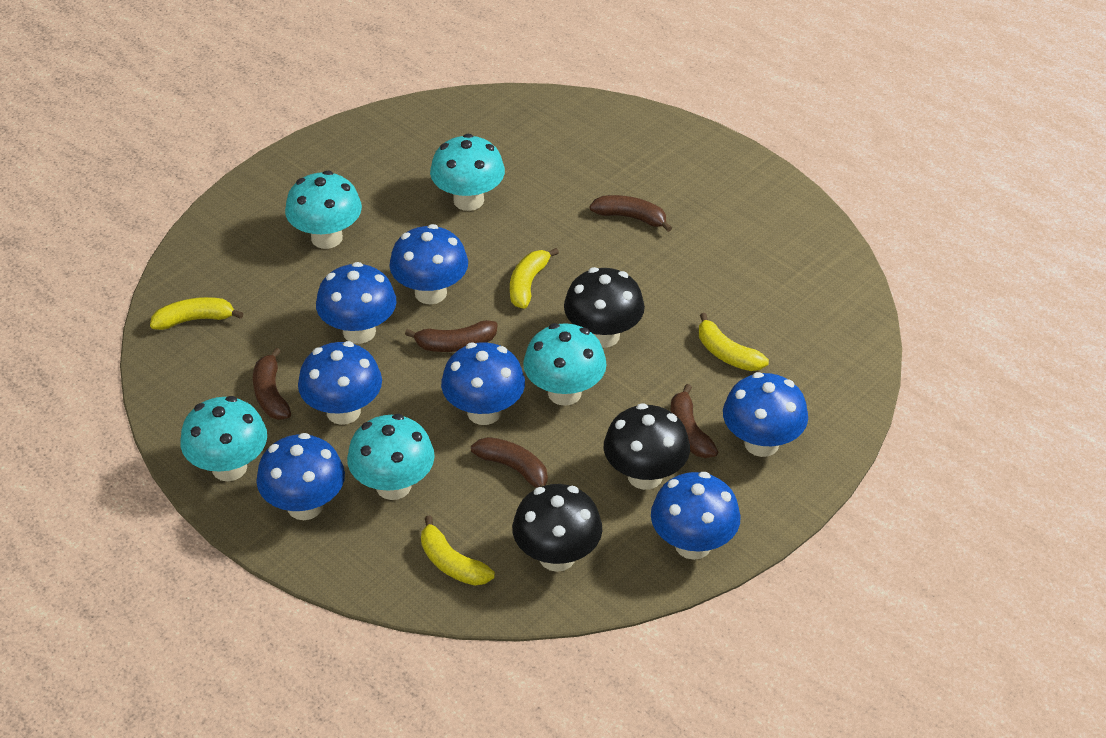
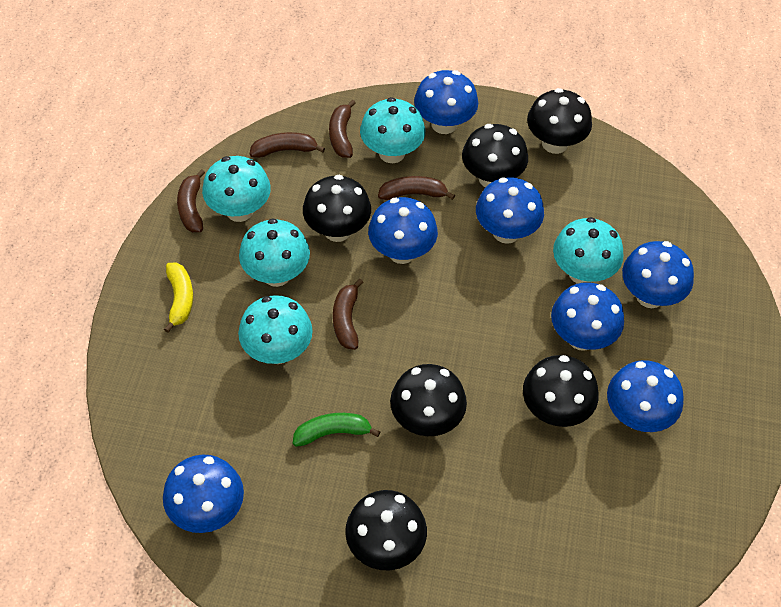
black mushroom: 3 -> 6
green banana: 0 -> 1
yellow banana: 4 -> 1

